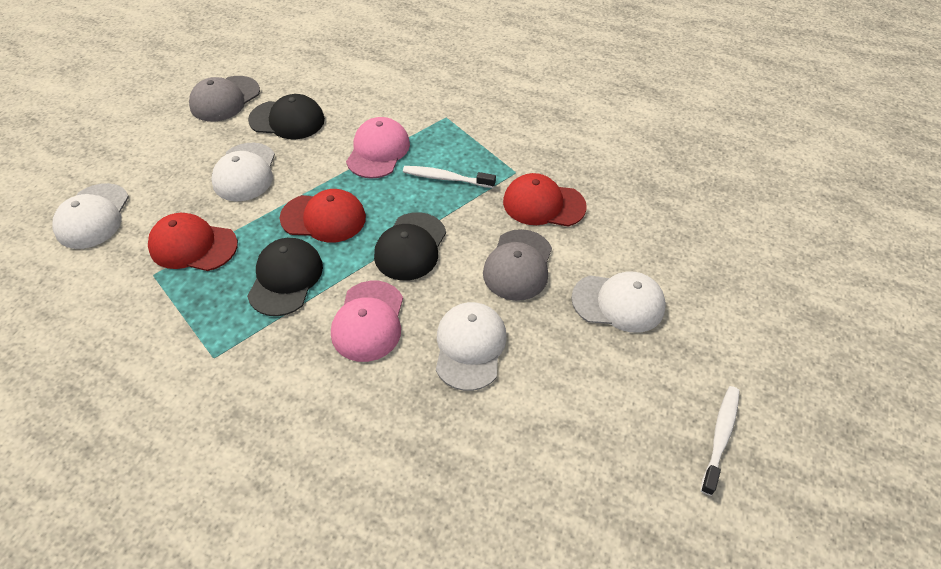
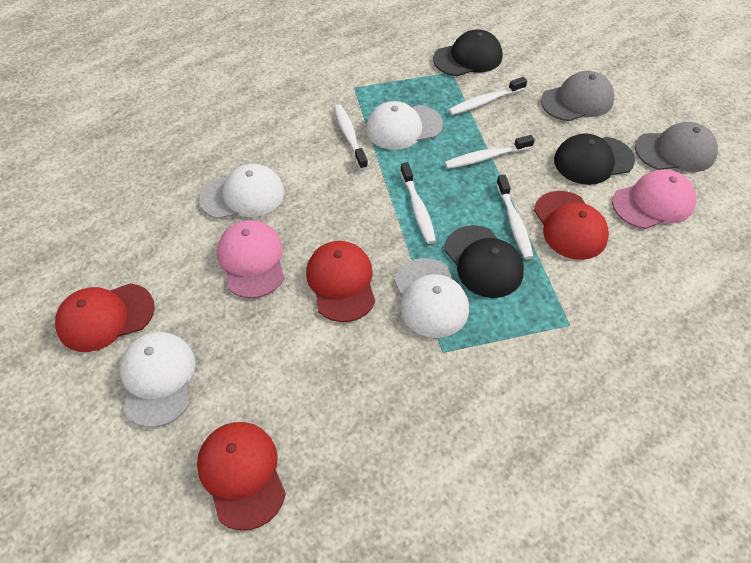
red cap: 3 -> 4
white toothbrush: 2 -> 5

